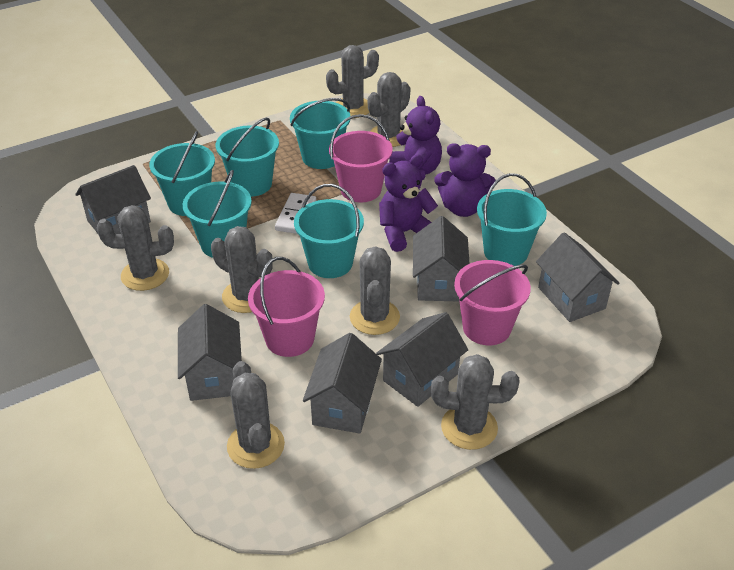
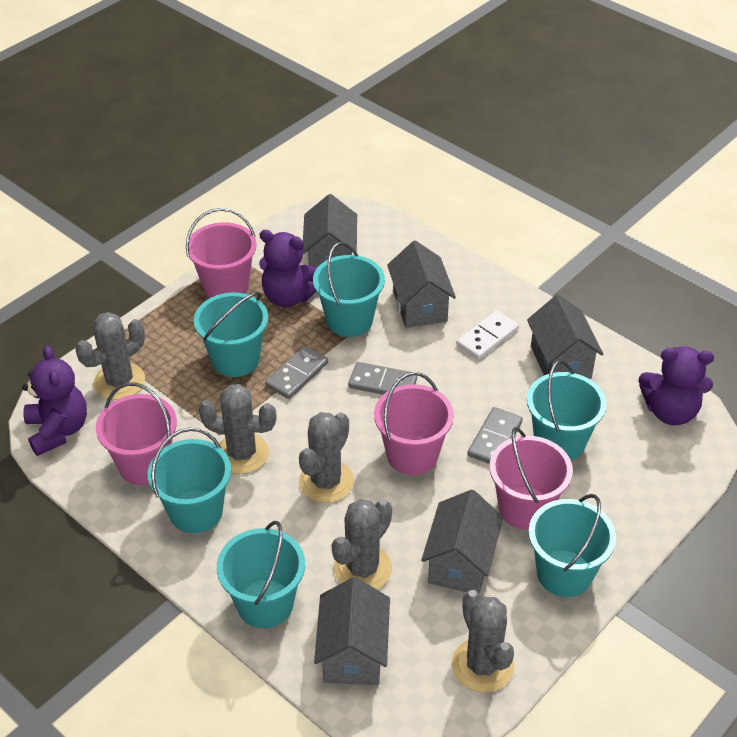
grey cactus: 7 -> 5
grey domino: 0 -> 3
grey house: 6 -> 5
pink bucket: 3 -> 4

